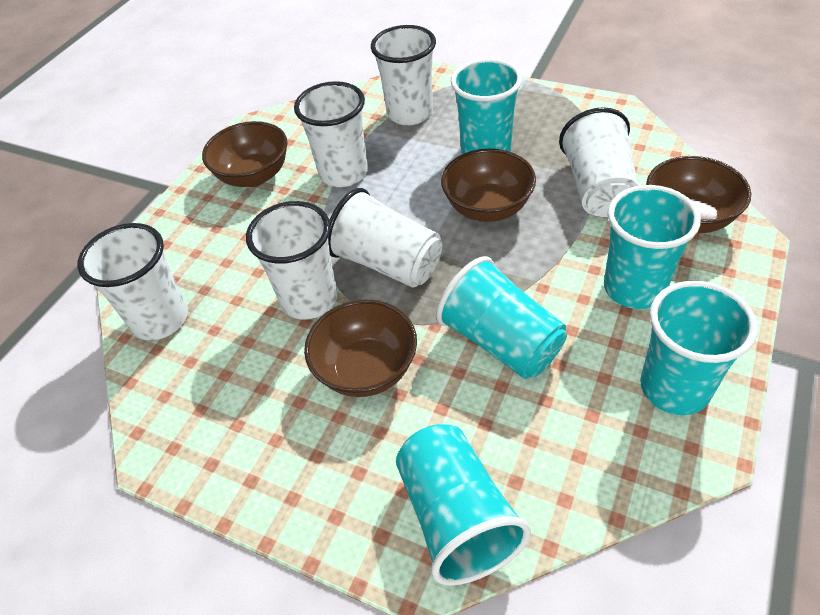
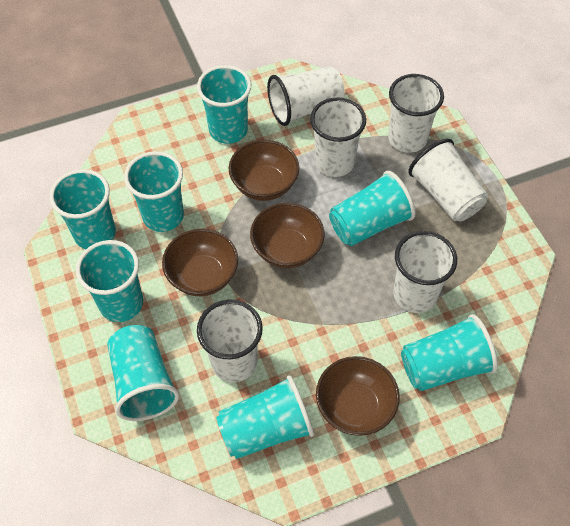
turquoise cup: 5 -> 8

